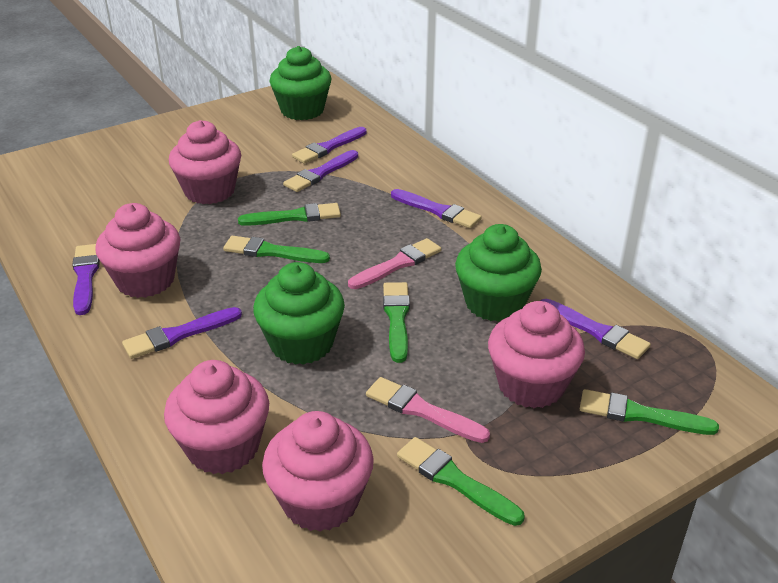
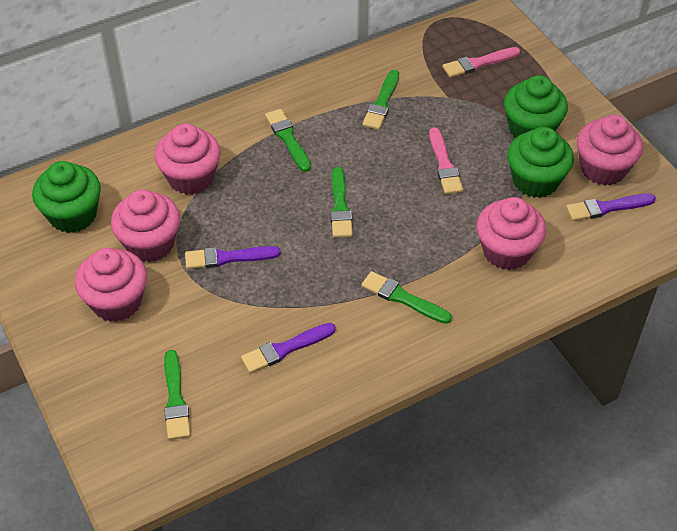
purple brush: 6 -> 3

